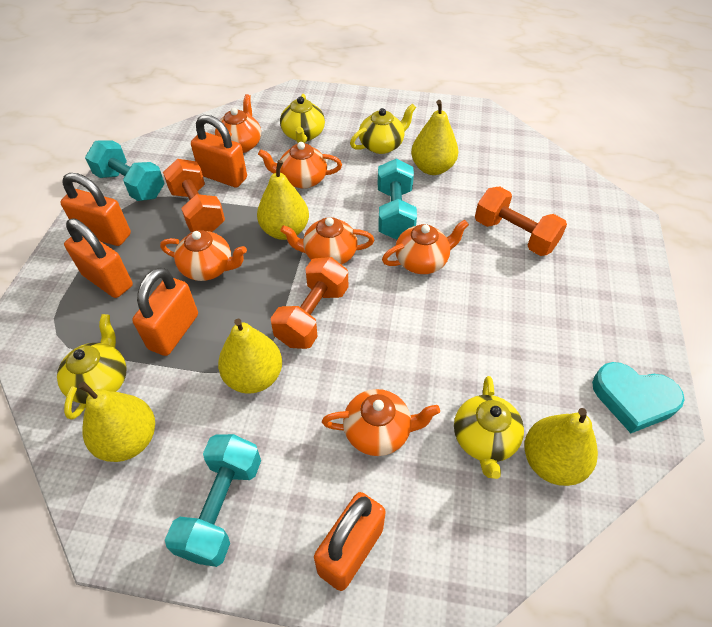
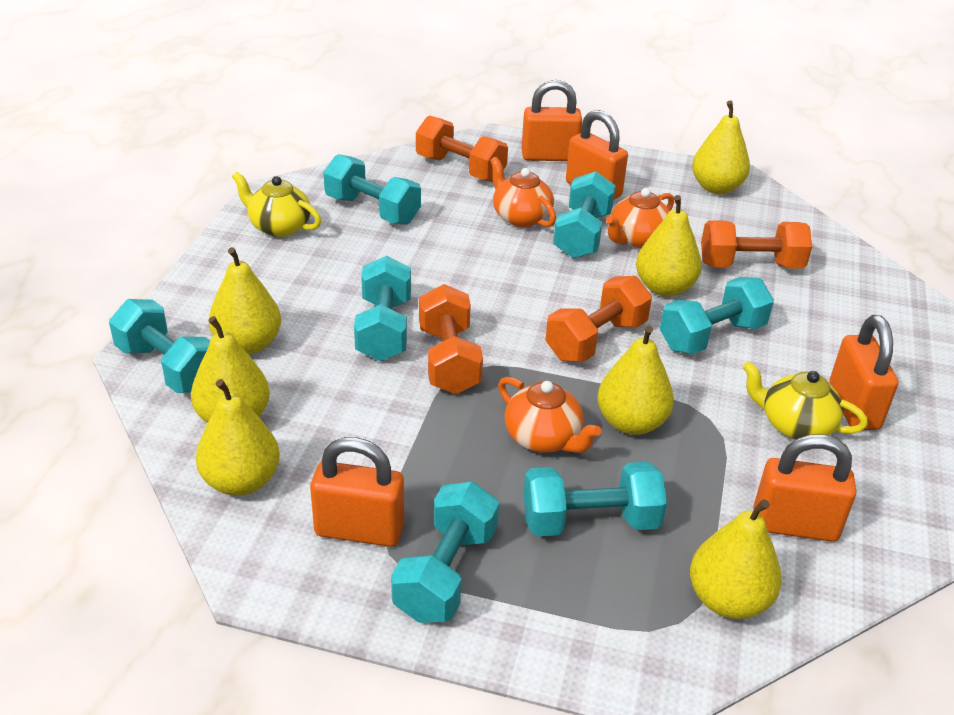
orange dumbbell: 3 -> 4
orange teapot: 6 -> 3
turquoise dumbbell: 3 -> 7
turquoise heart: 1 -> 0
yellow pear: 5 -> 7
yellow teapot: 4 -> 2

